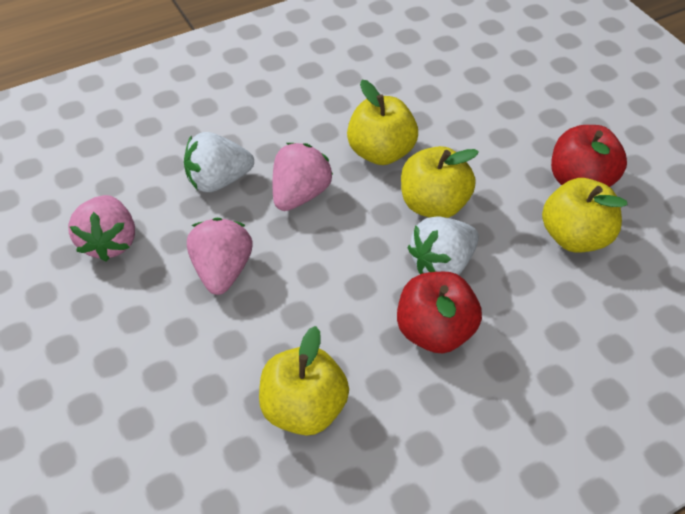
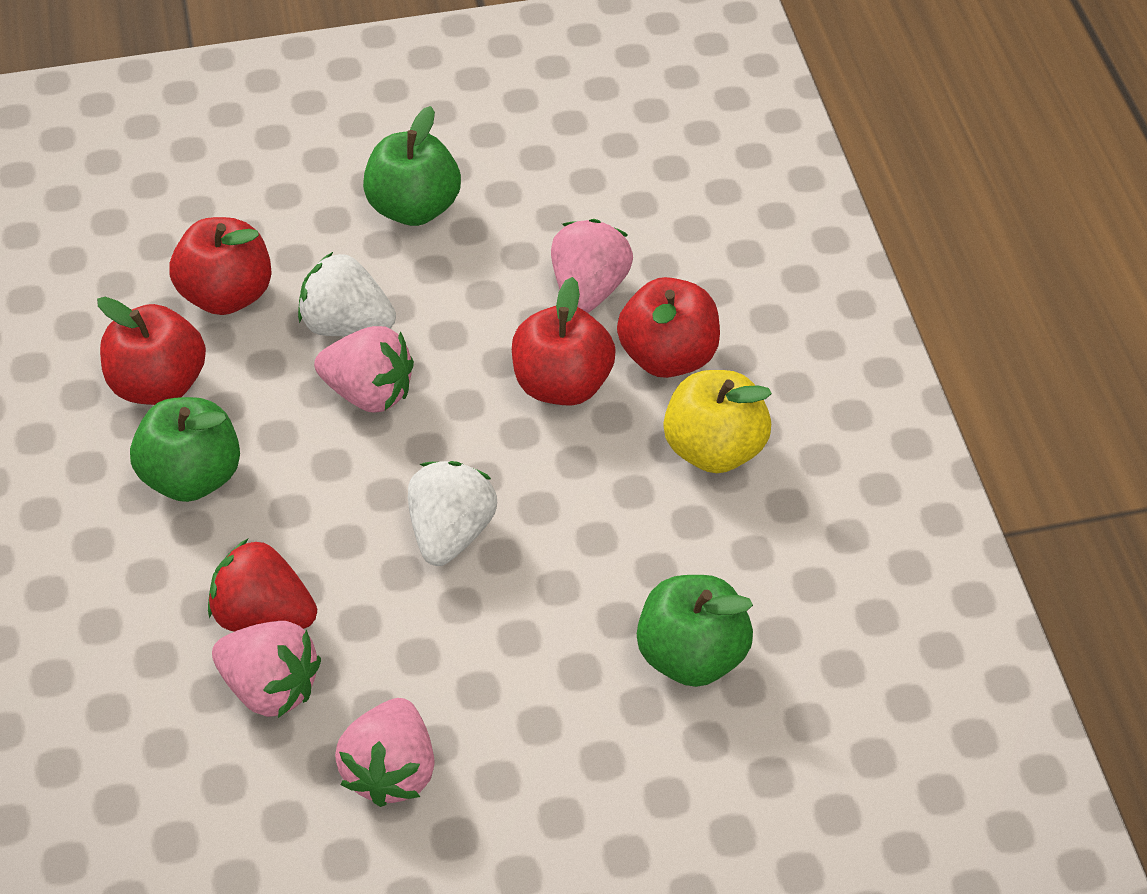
green apple: 0 -> 3
pink strawberry: 3 -> 4
red apple: 2 -> 4
red strawberry: 0 -> 1
yellow apple: 4 -> 1

